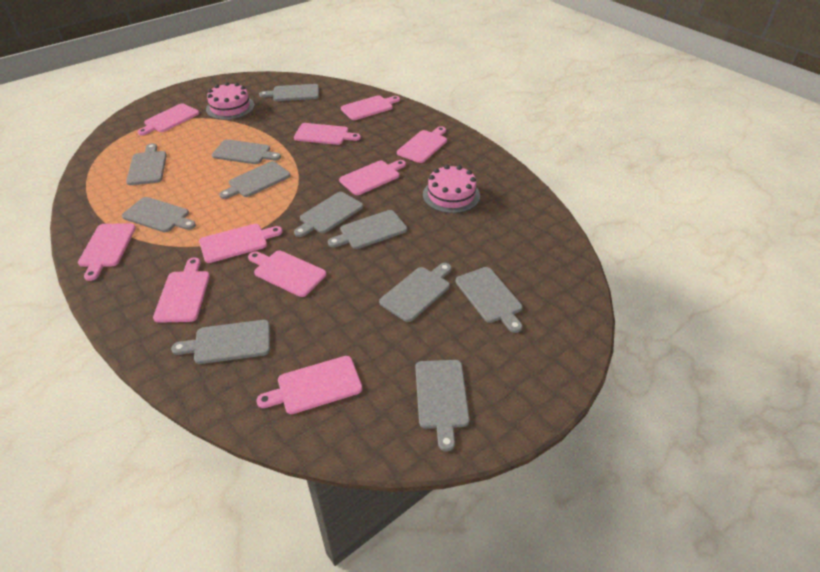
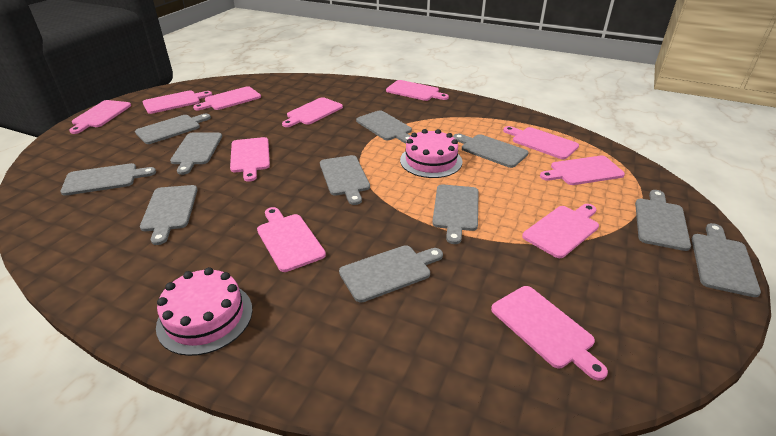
pink cutting board: 10 -> 11

